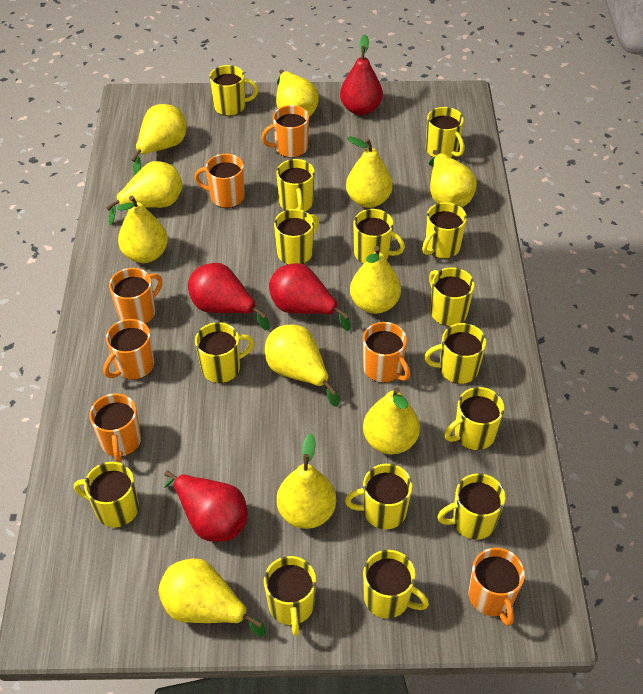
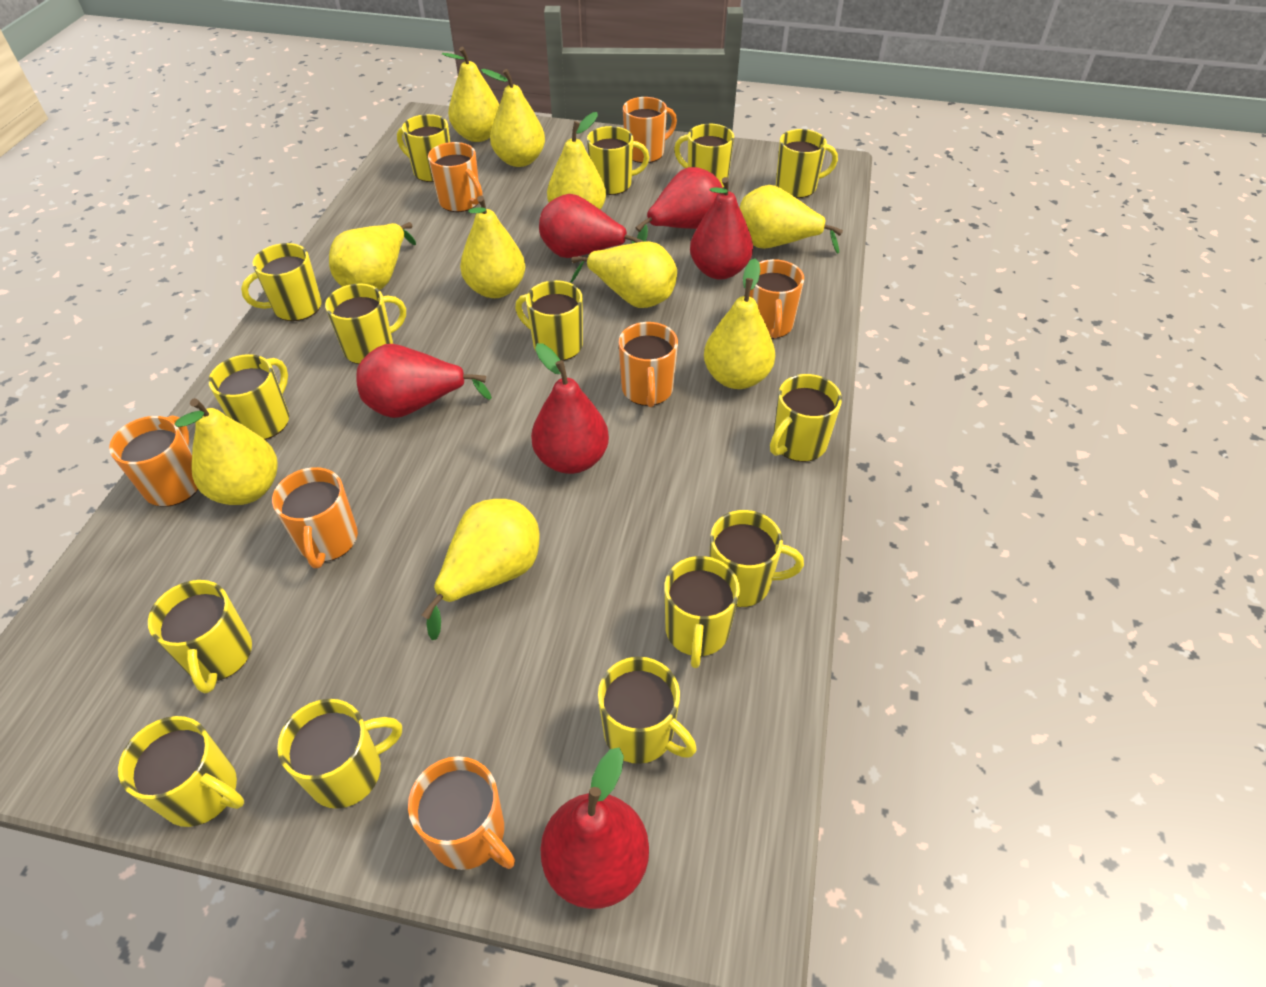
red pear: 4 -> 6
yellow pear: 11 -> 10

